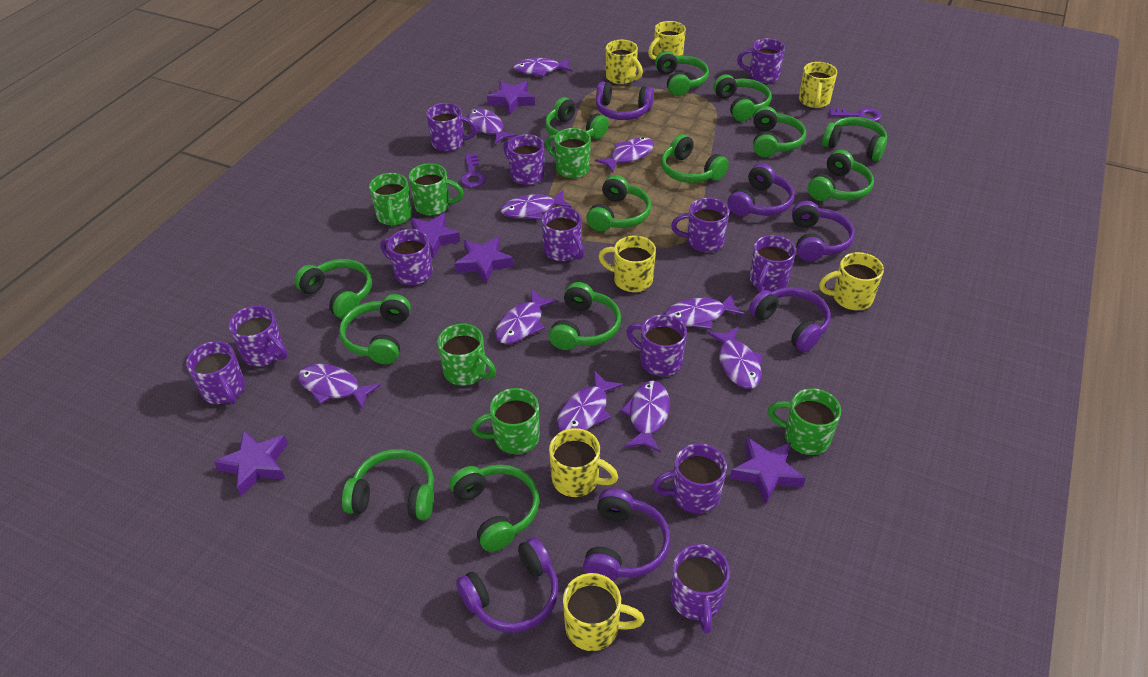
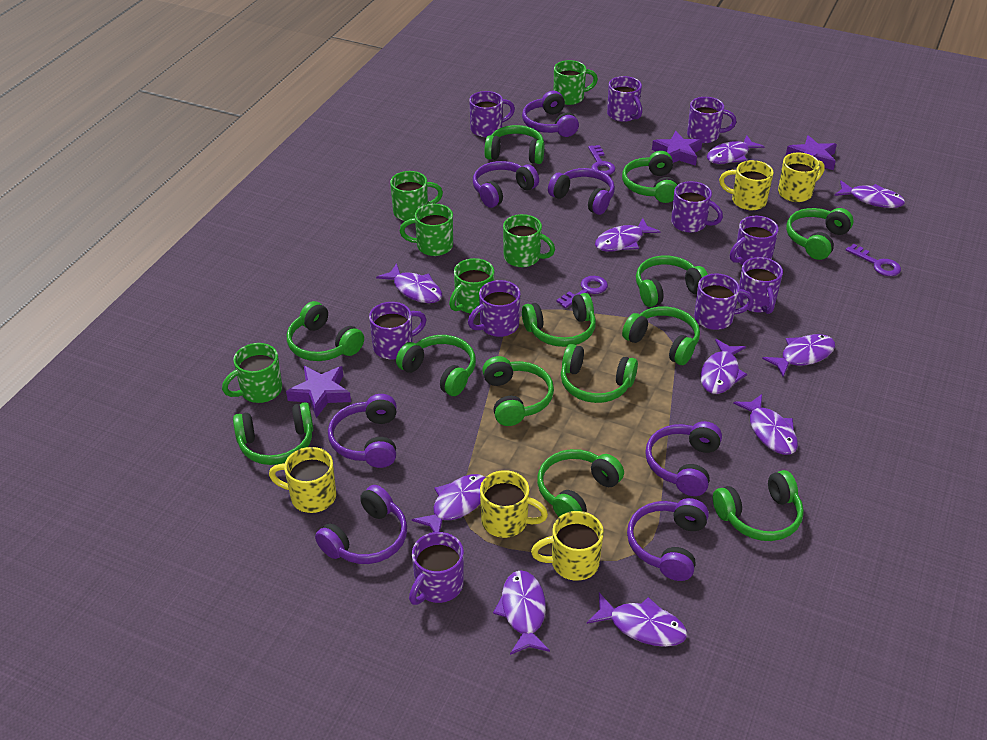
purple headphones: 6 -> 7
purple key: 2 -> 3
purple mug: 12 -> 10
purple star: 5 -> 3
yellow mug: 7 -> 5

